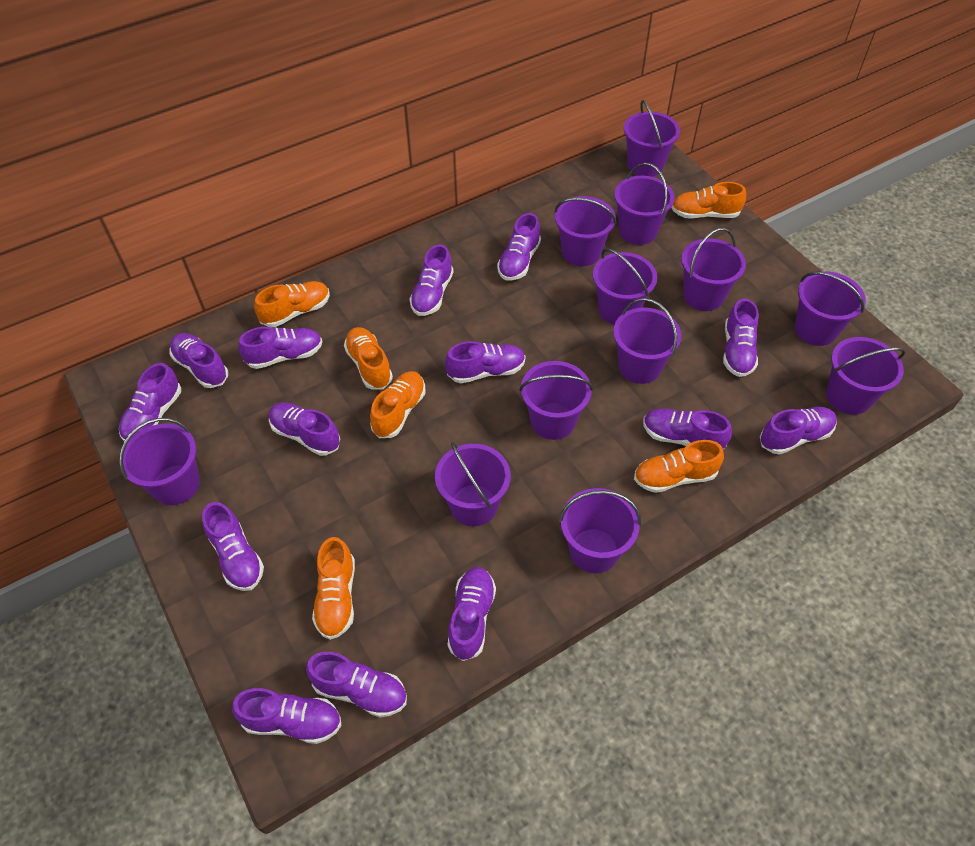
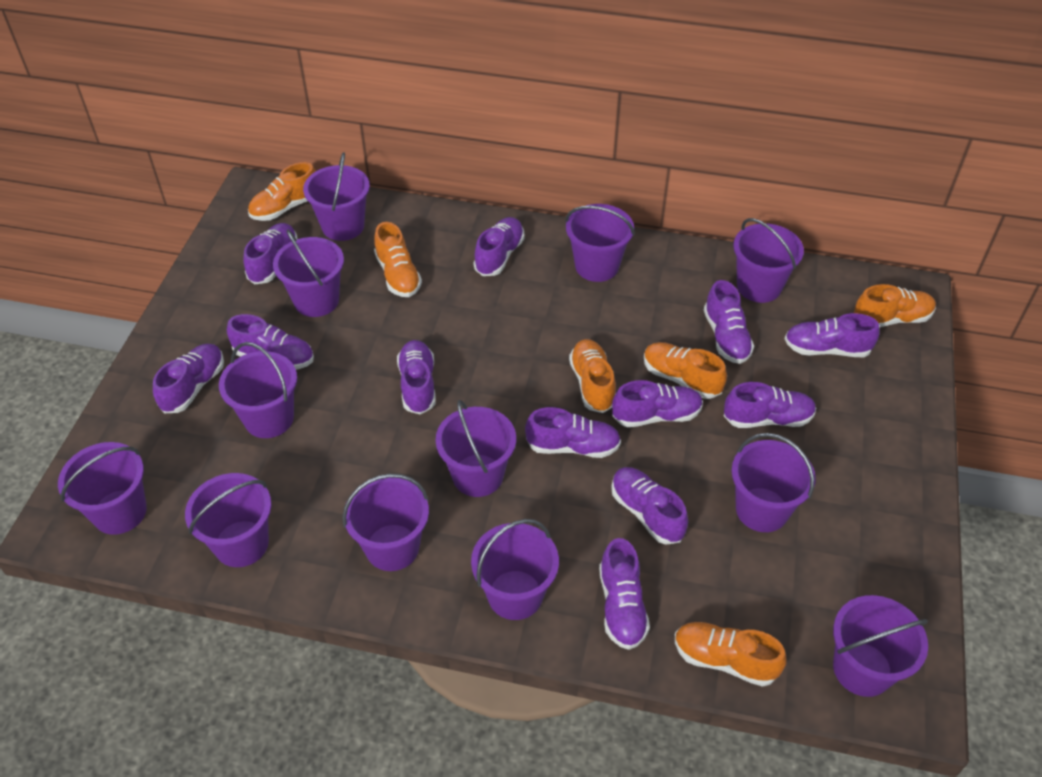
purple shoe: 14 -> 12

